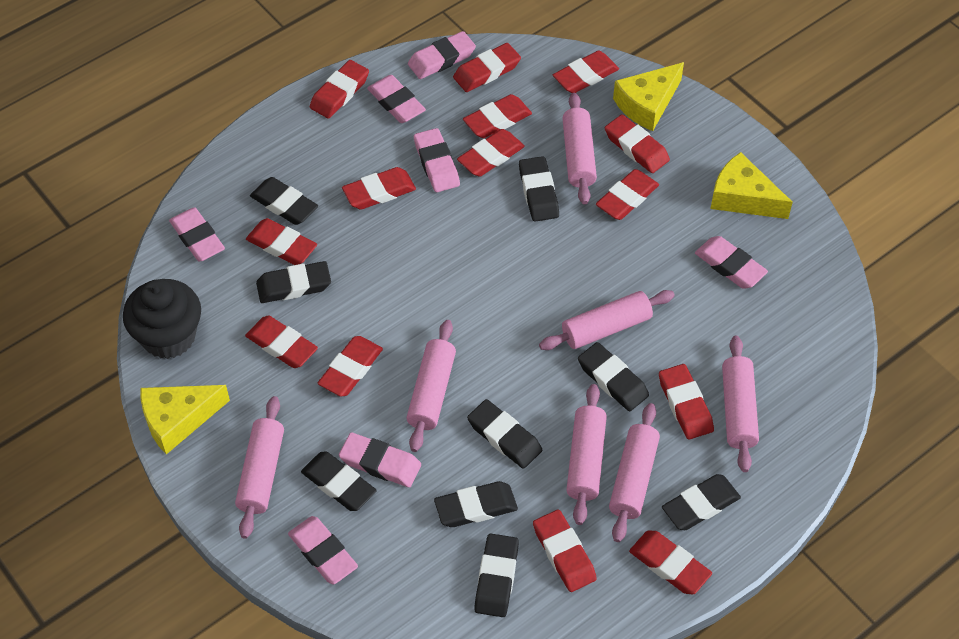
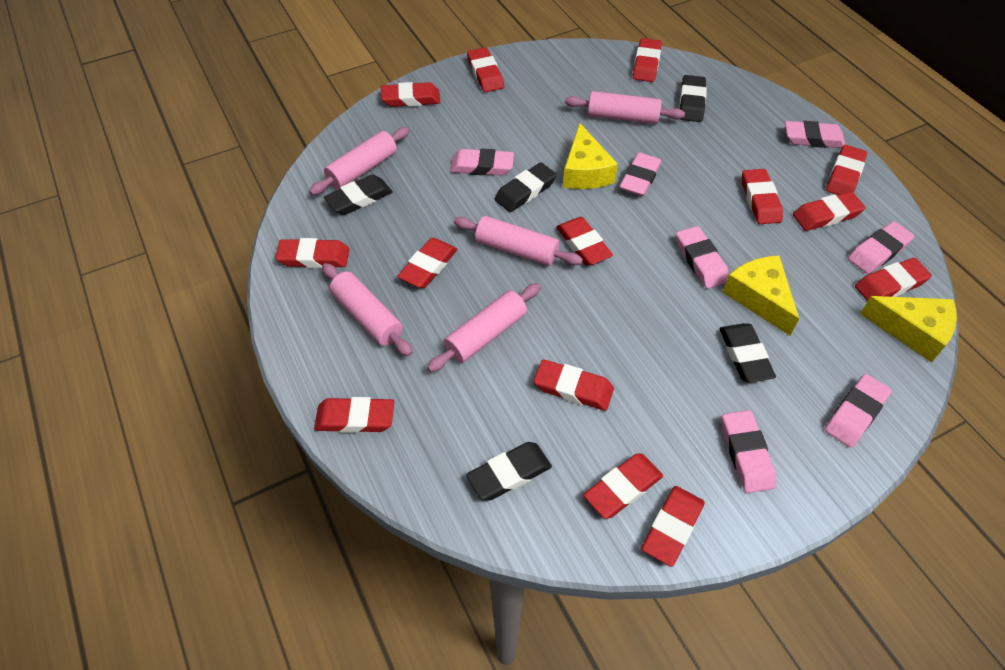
black cupcake: 1 -> 0
black eraser: 9 -> 5
pink rolling pin: 7 -> 5

